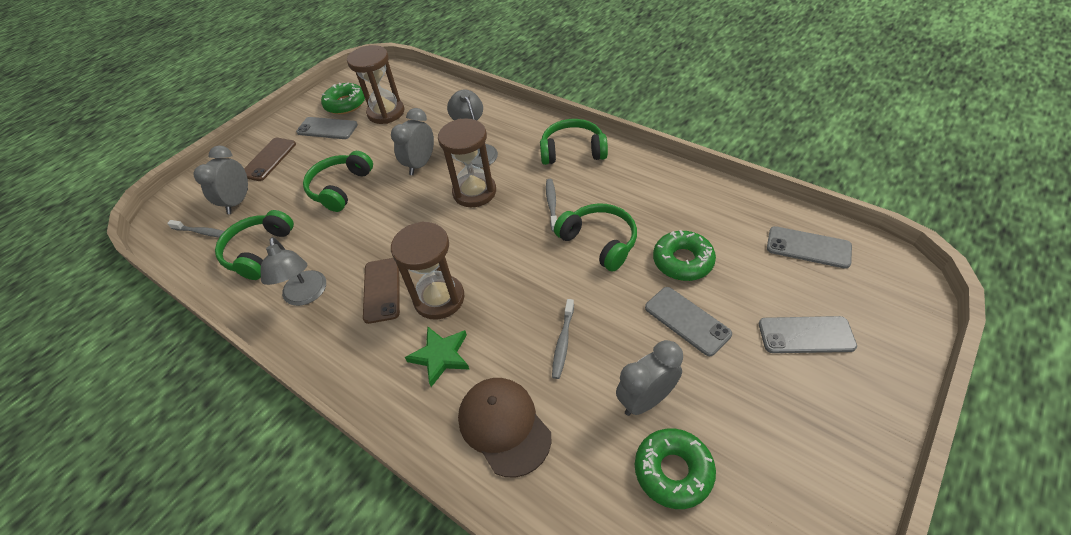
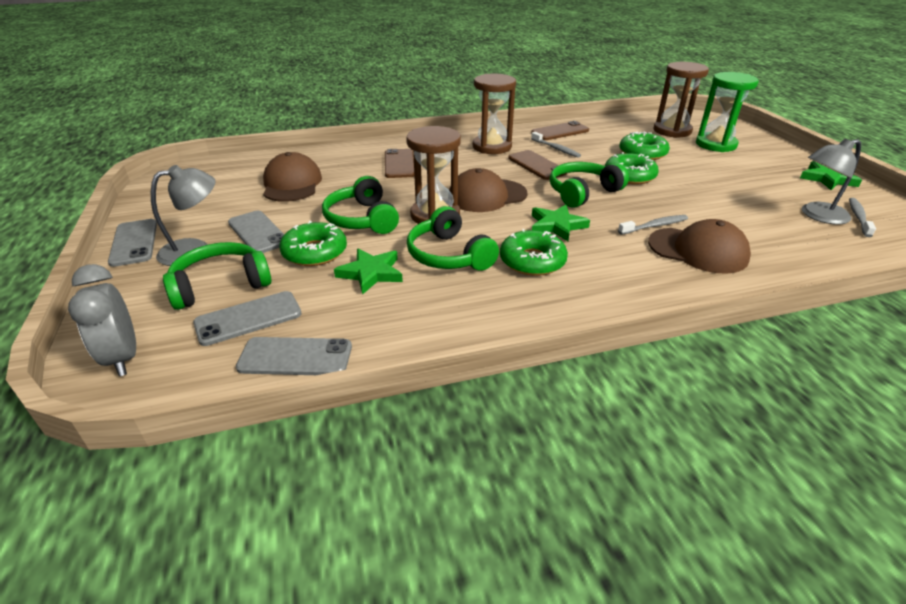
brown cap: 1 -> 3
brown phone: 2 -> 3
green donut: 3 -> 4
green hourglass: 0 -> 1
green star: 1 -> 3
grey clock: 3 -> 1

